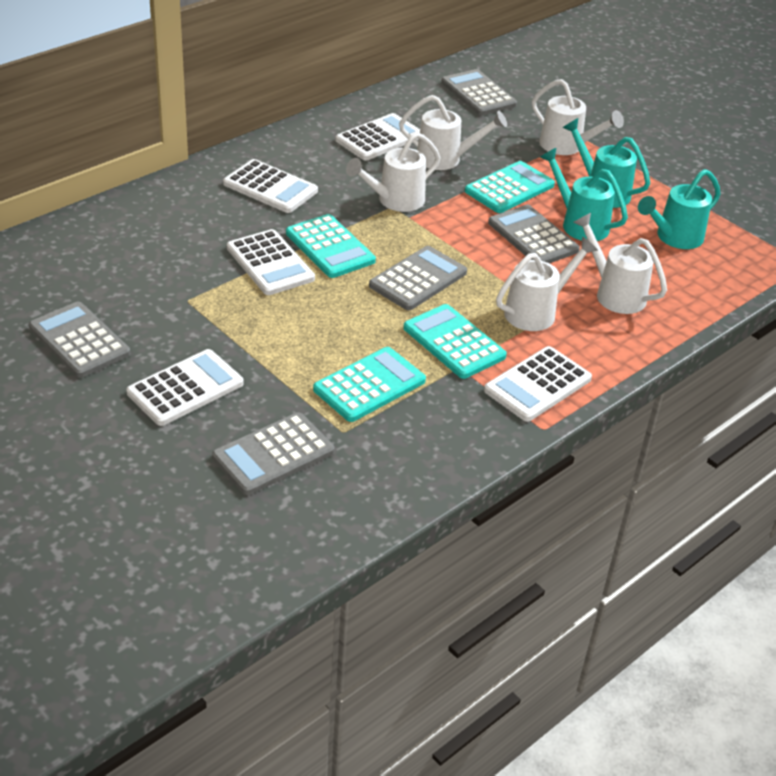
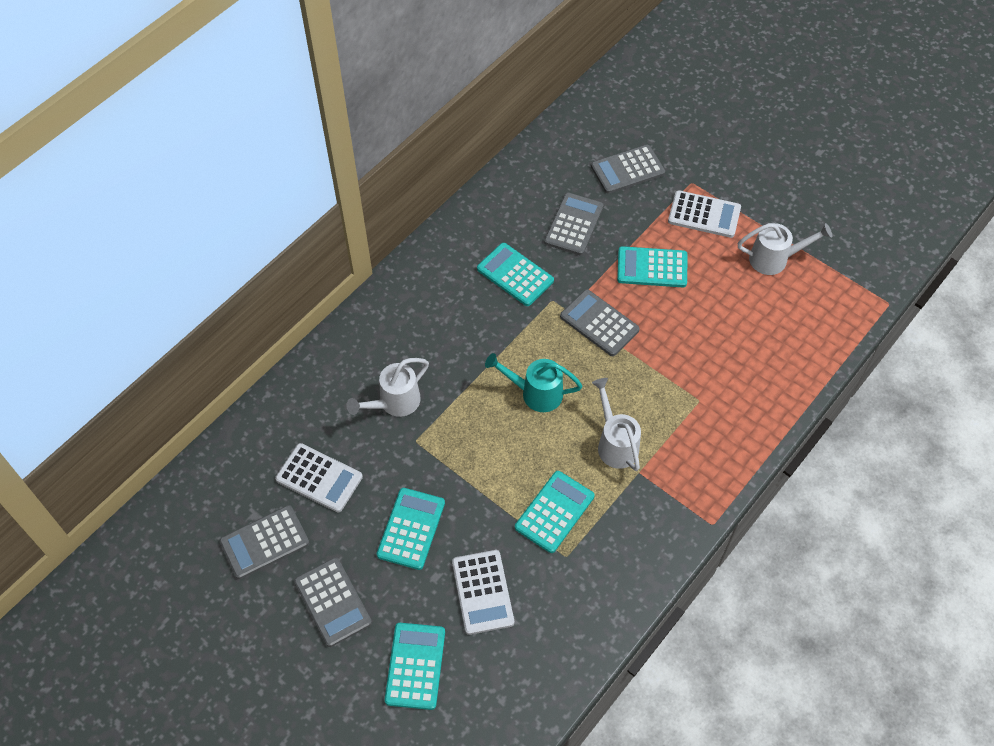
turquoise calculator: 4 -> 5
turquoise watering can: 3 -> 1
white calculator: 5 -> 3
white watering can: 5 -> 3

